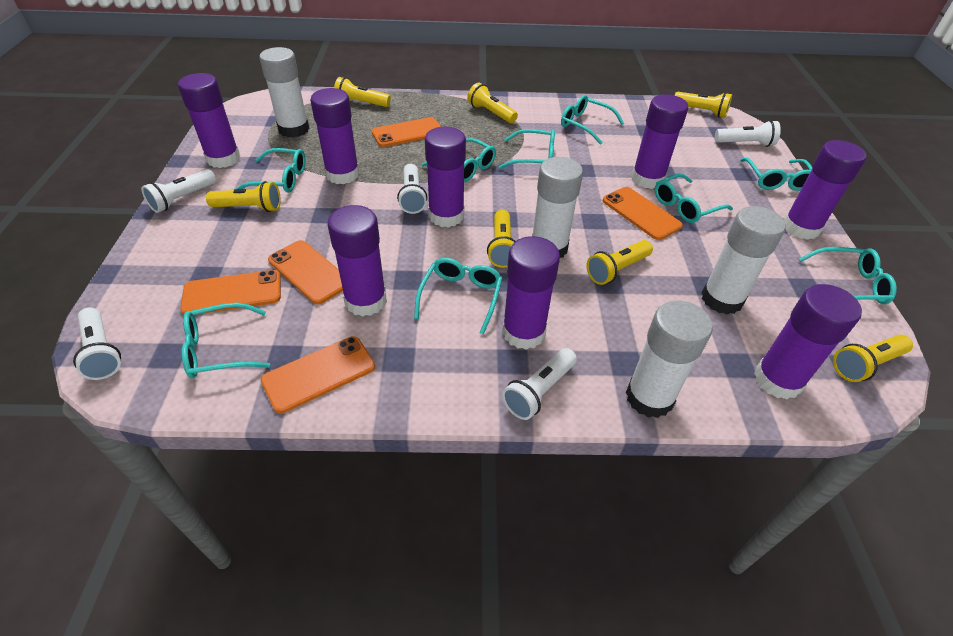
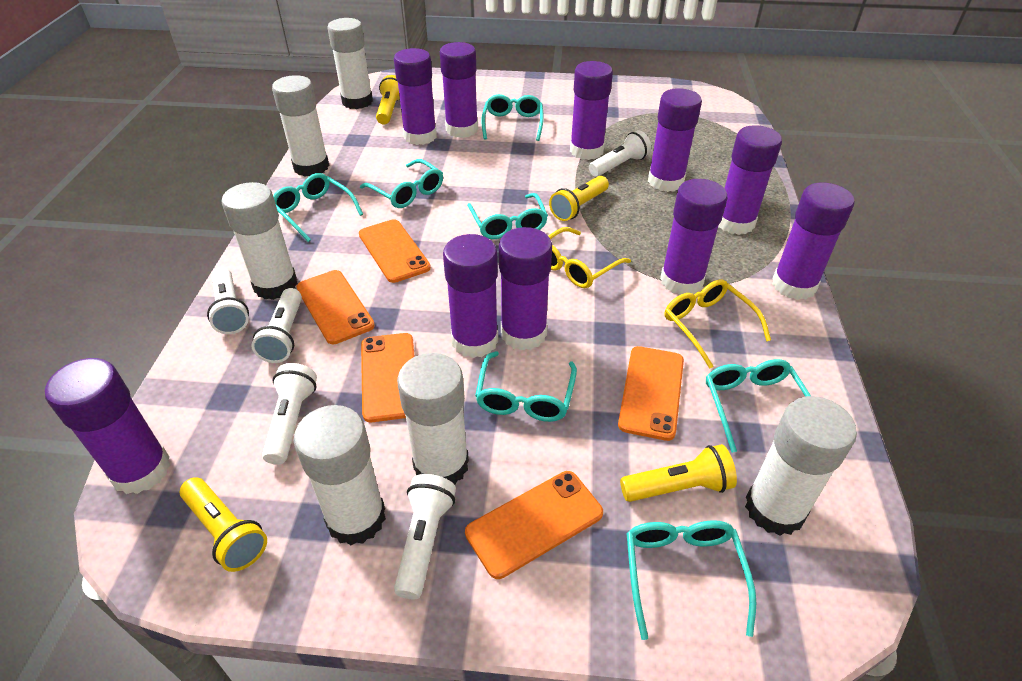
purple glue stick: 8 -> 10
turquoise glasses: 9 -> 7
white glue stick: 4 -> 6
yellow flashlight: 7 -> 4
yellow glasses: 0 -> 2

